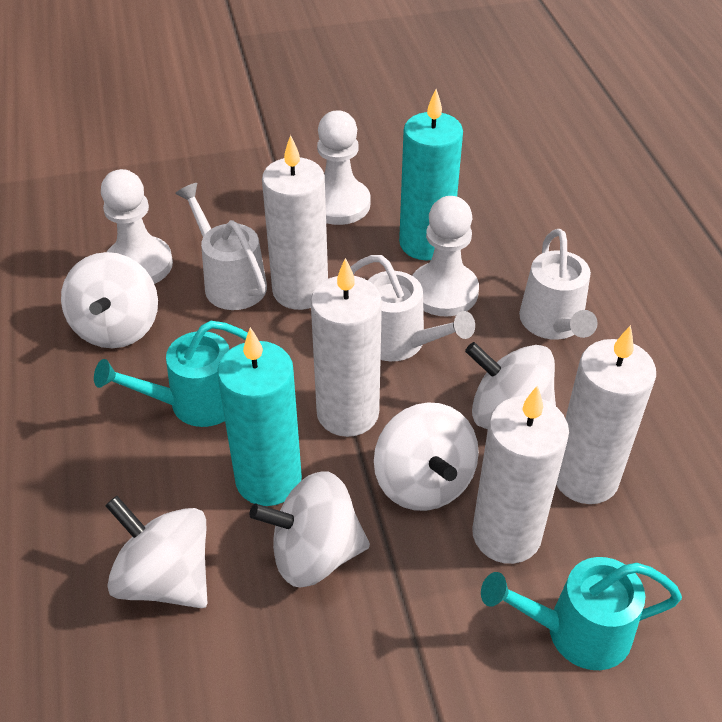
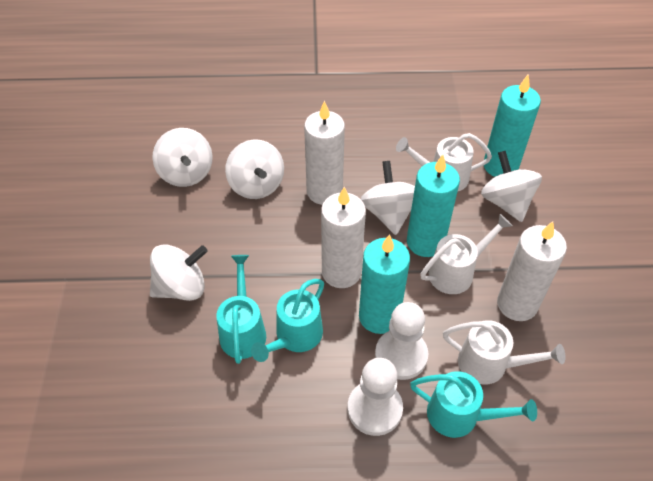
turquoise candle: 2 -> 3
turquoise watering can: 2 -> 3
white candle: 4 -> 3
white pawn: 3 -> 2

